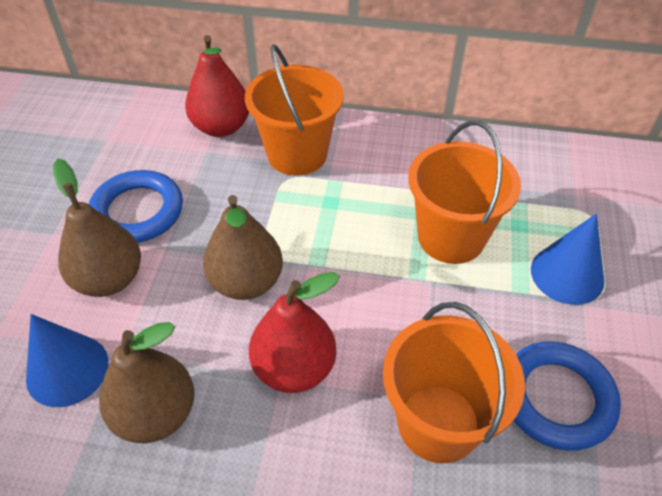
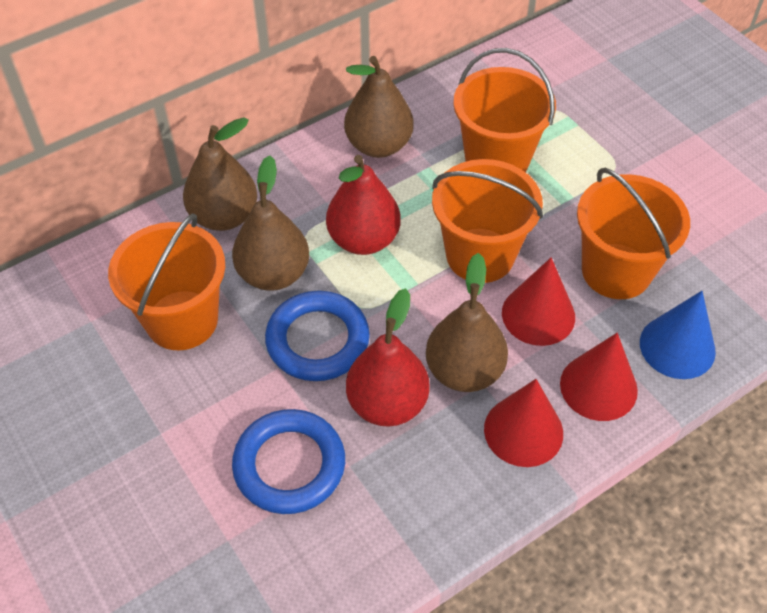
blue cone: 2 -> 1
brown pear: 3 -> 4
orange bucket: 3 -> 4
red cone: 0 -> 3

